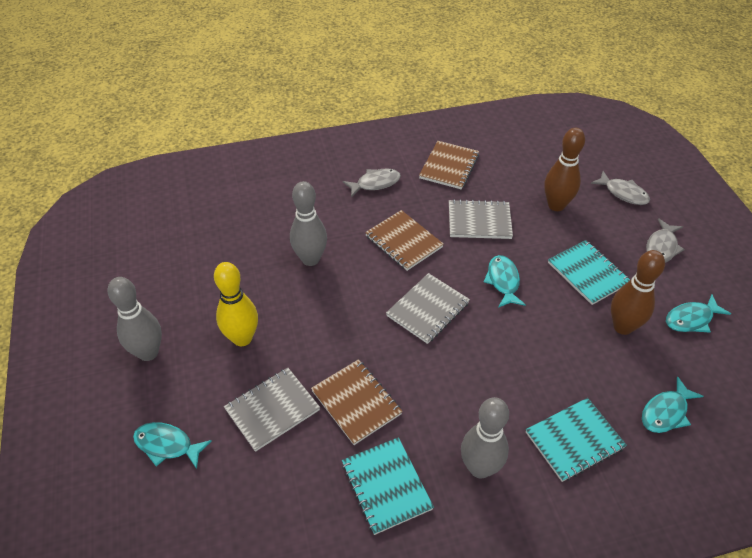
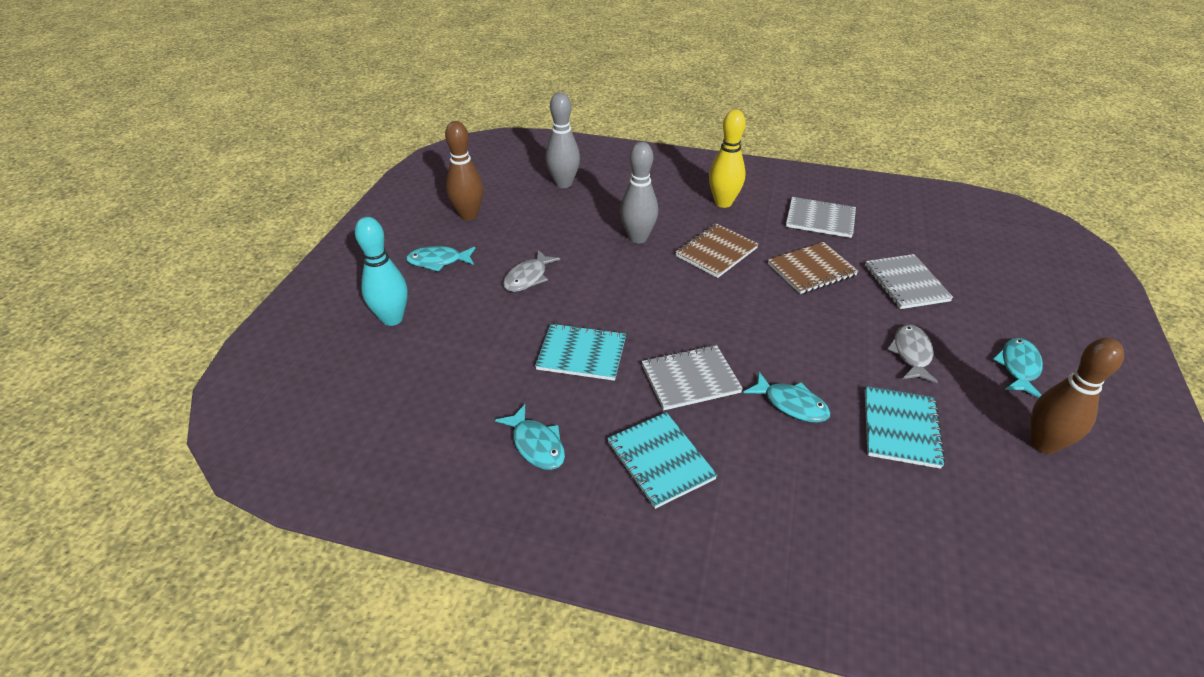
brown notebook: 3 -> 2
grey bowling pin: 3 -> 2
grey fish: 3 -> 2
turquoise bowling pin: 0 -> 1

